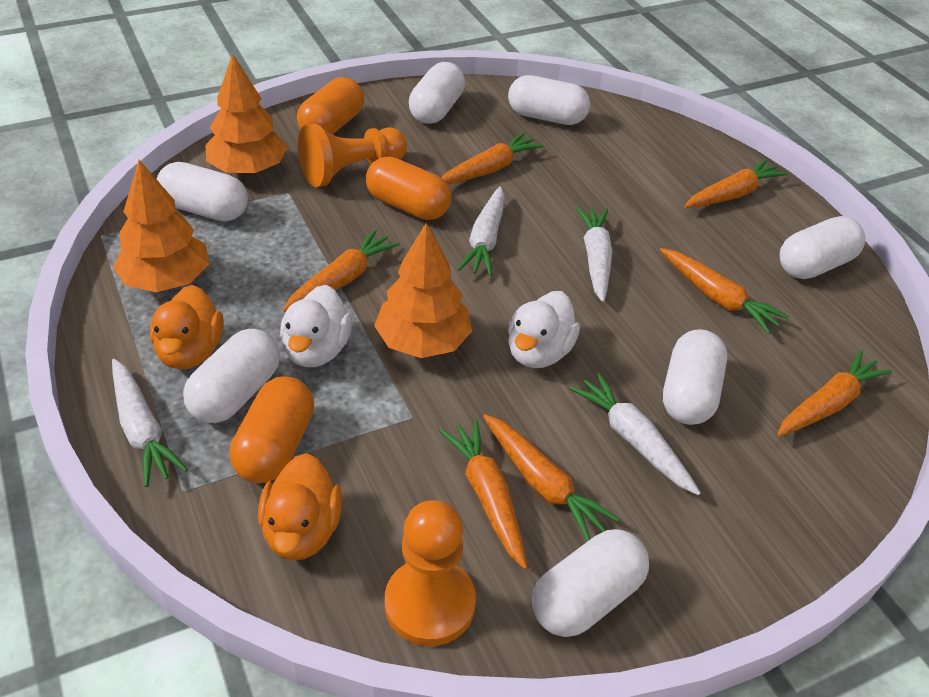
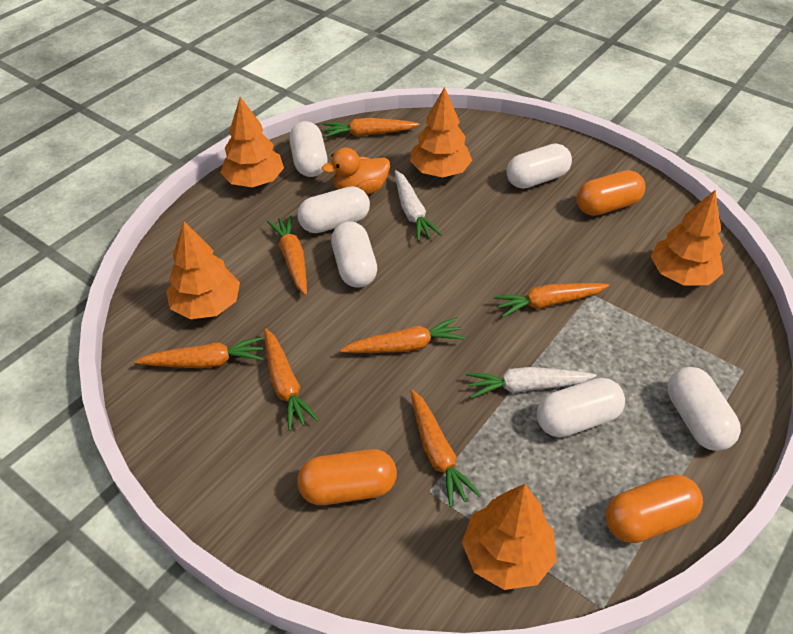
orange duck: 2 -> 1
orange pawn: 2 -> 0
orange tree: 3 -> 5
white capsule: 7 -> 6
white carrot: 4 -> 2
white duck: 2 -> 0

